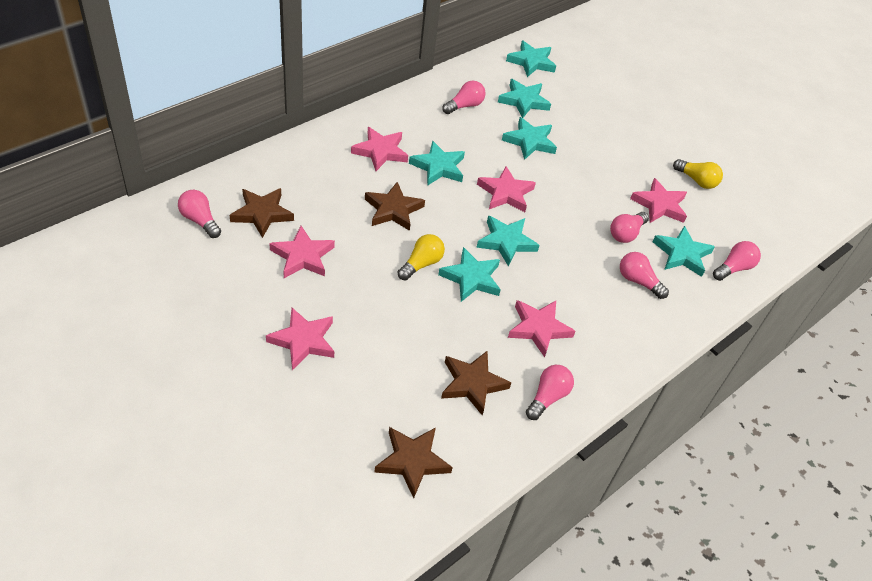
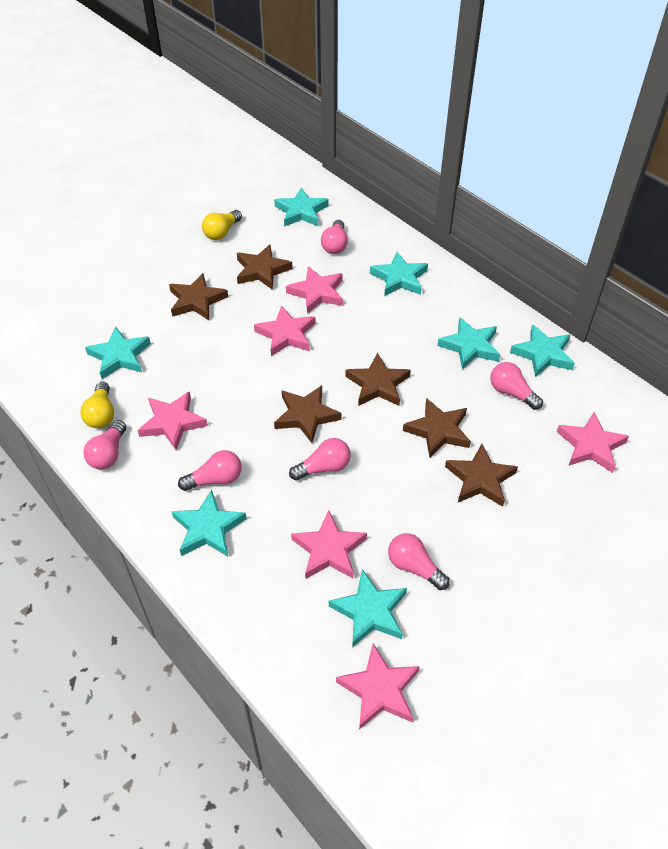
brown star: 4 -> 6

